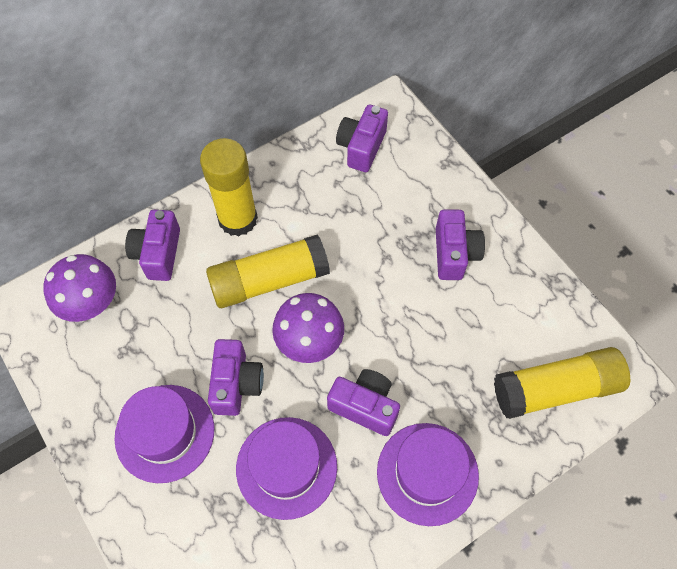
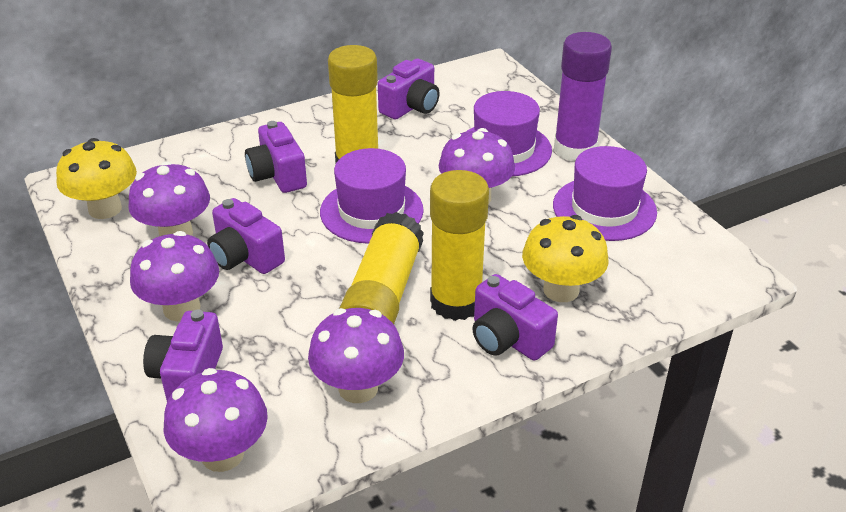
purple glue stick: 0 -> 1
purple mushroom: 2 -> 5
yellow mushroom: 0 -> 2

